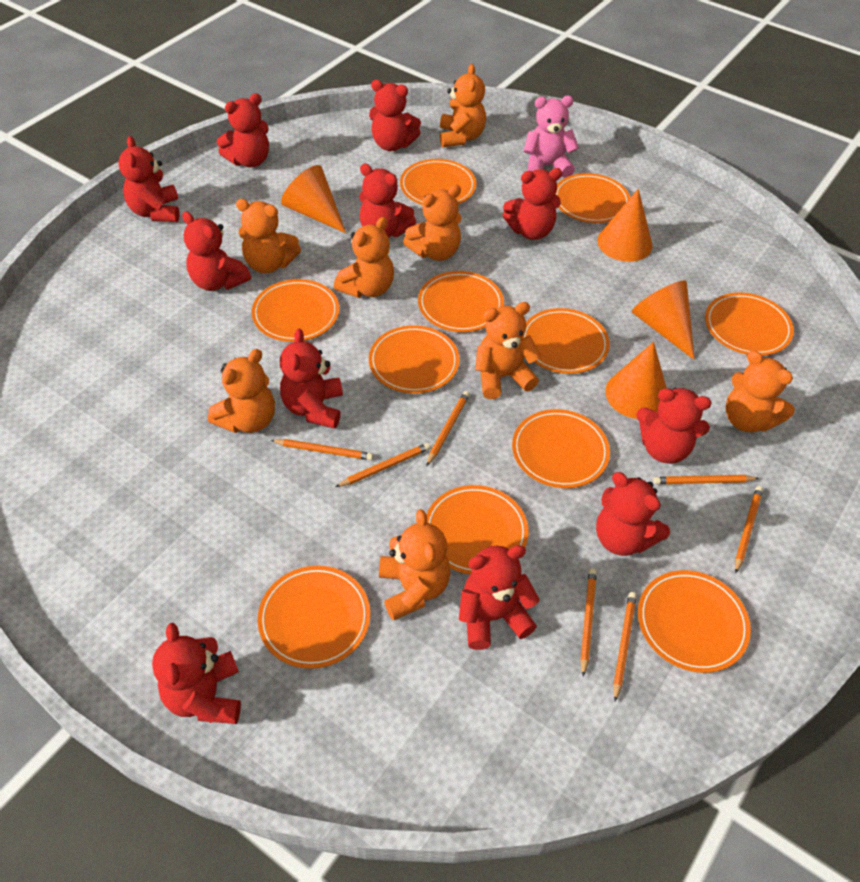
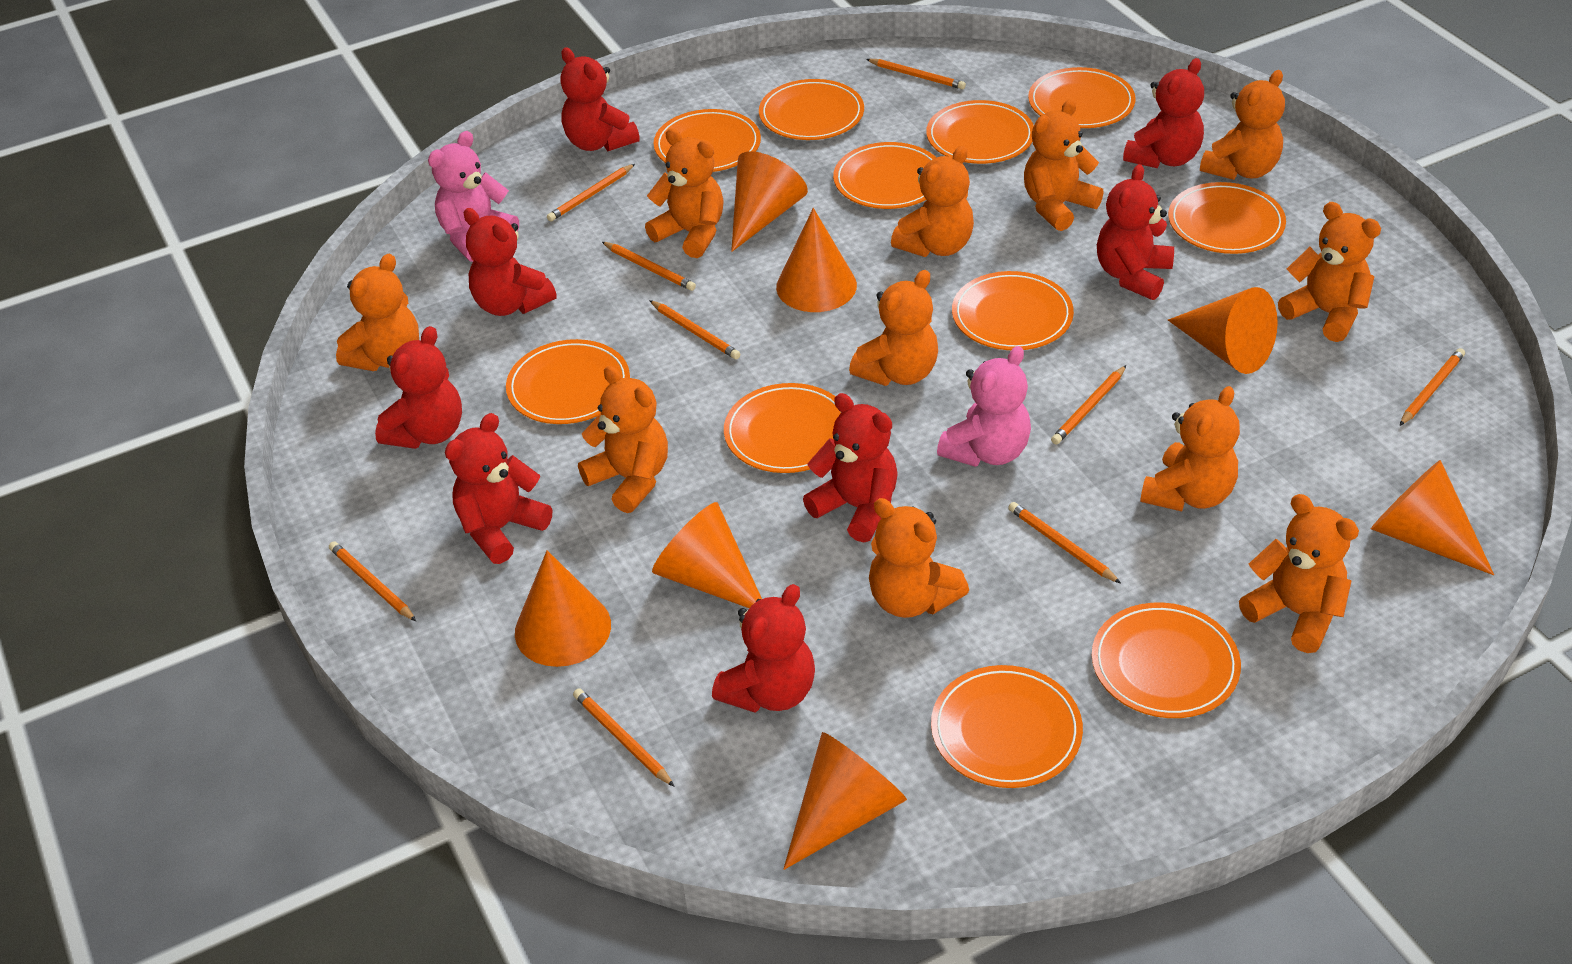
orange cone: 4 -> 7
orange pencil: 7 -> 9
orange teddy bear: 8 -> 11
pink teddy bear: 1 -> 2
red teddy bear: 11 -> 8

